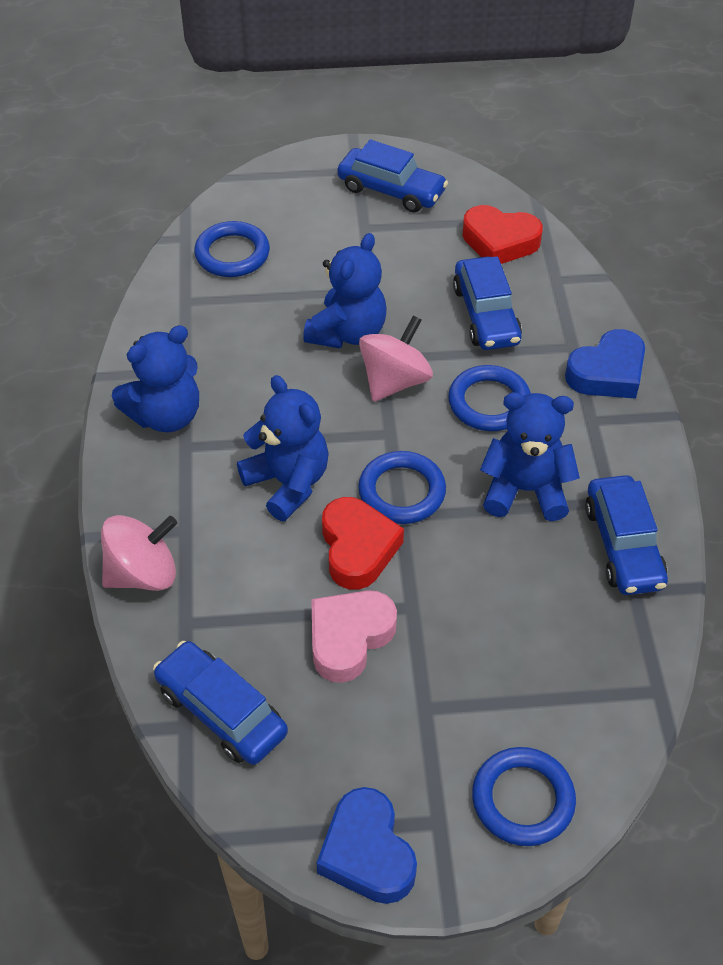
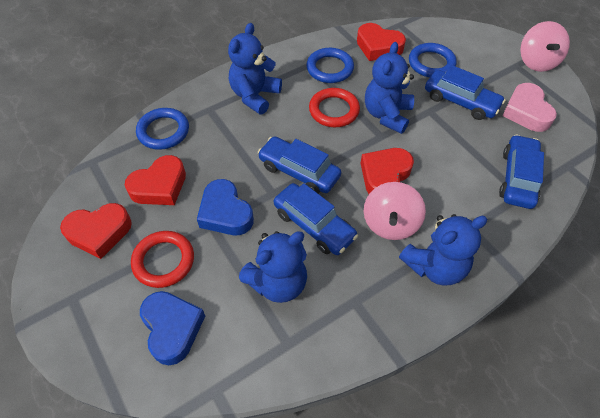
blue ring: 4 -> 3
red heart: 2 -> 4
red ring: 0 -> 2

